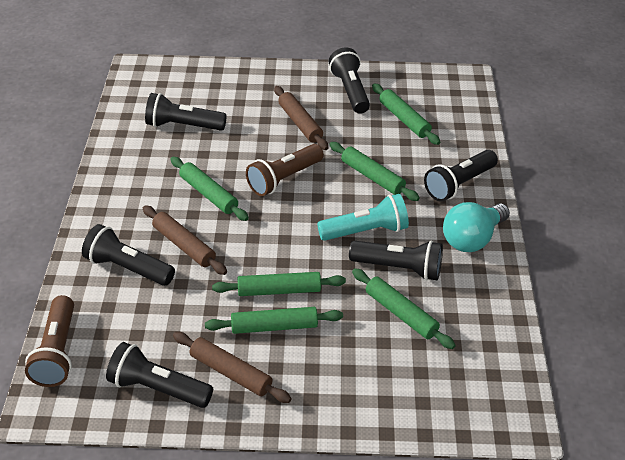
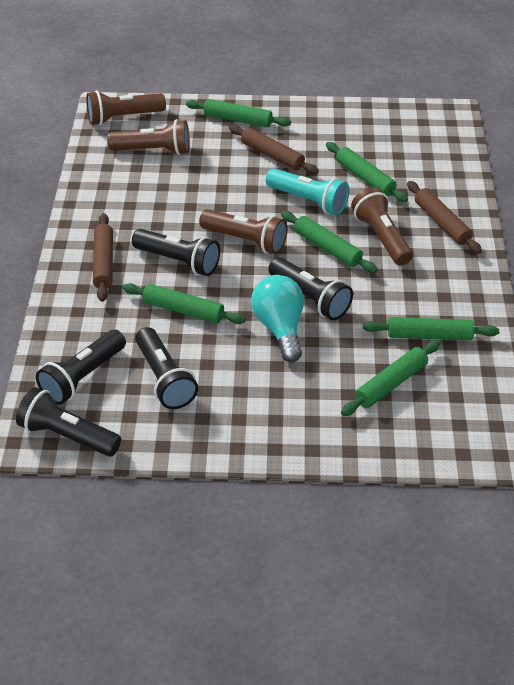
black flashlight: 6 -> 5
brown flashlight: 2 -> 4

